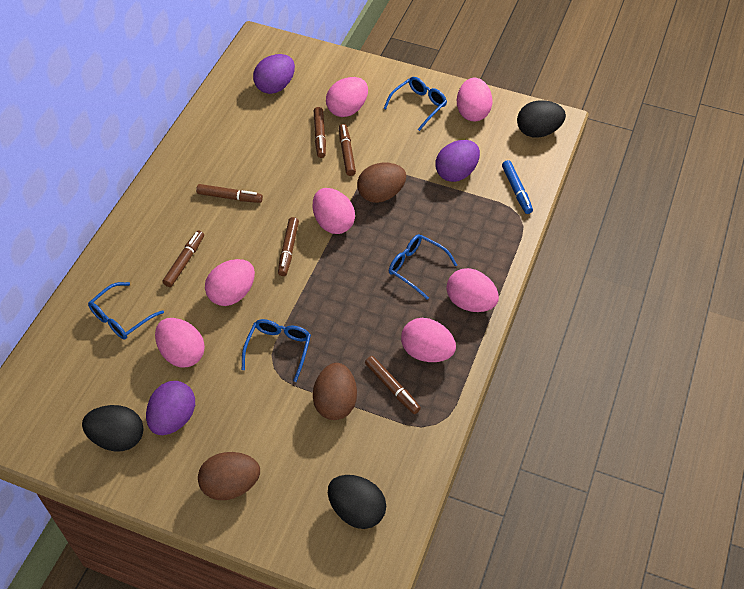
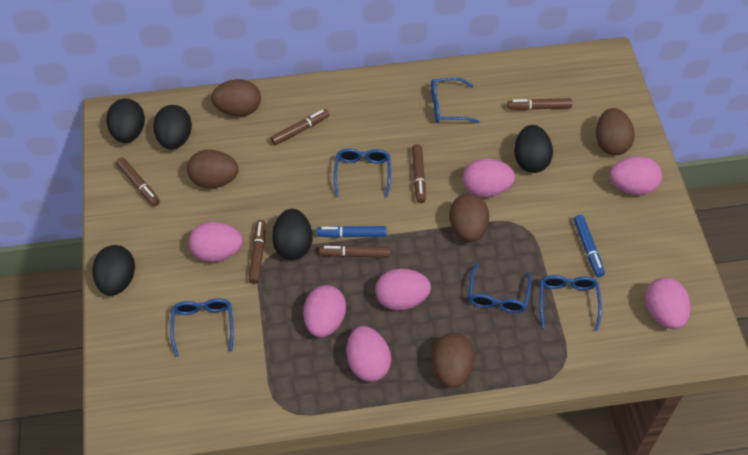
black egg: 3 -> 5
blue glasses: 4 -> 5
blue marker: 1 -> 2
brown egg: 3 -> 5
purple egg: 3 -> 0

